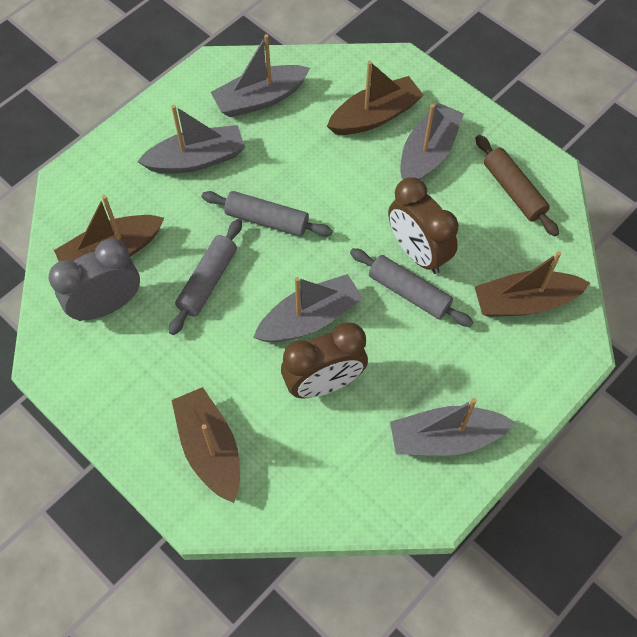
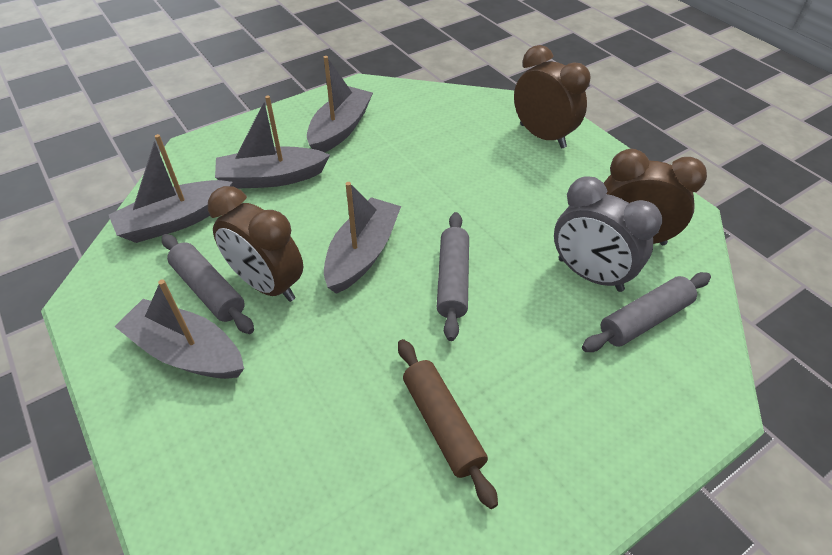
brown boat: 4 -> 0
brown clock: 2 -> 3

